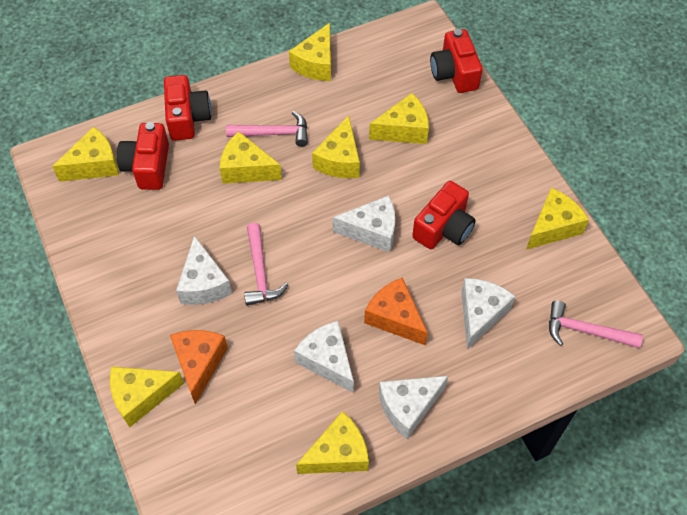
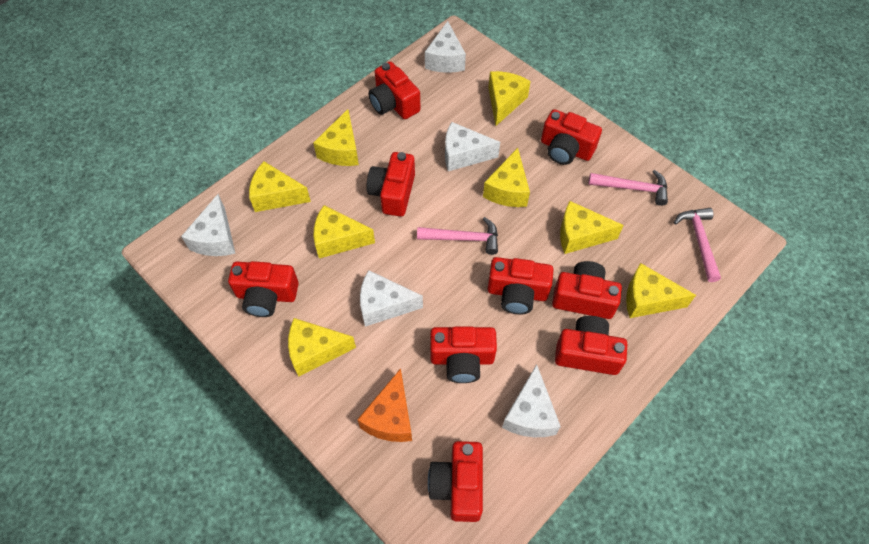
orange cheese: 2 -> 1
red camera: 4 -> 9

